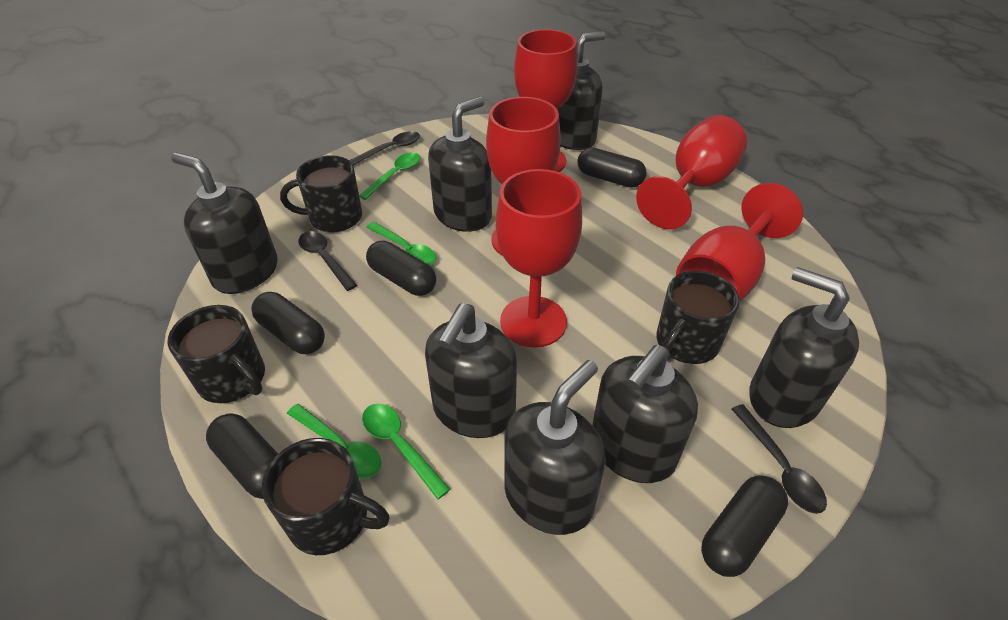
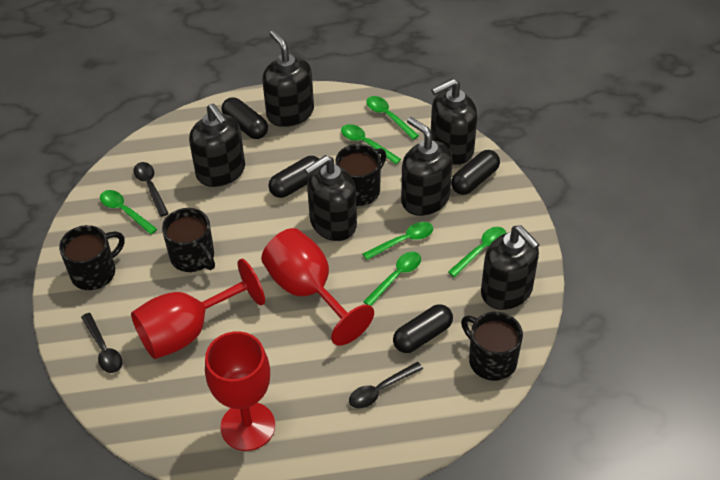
black capsule: 5 -> 4
black soap dispenser: 7 -> 6
green spoon: 4 -> 6
red goblet: 5 -> 3

